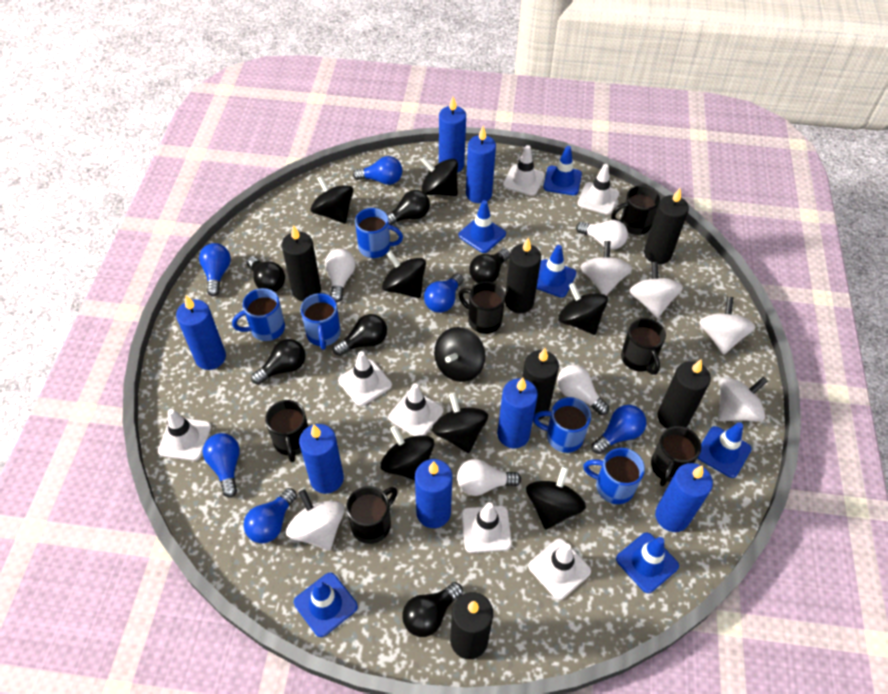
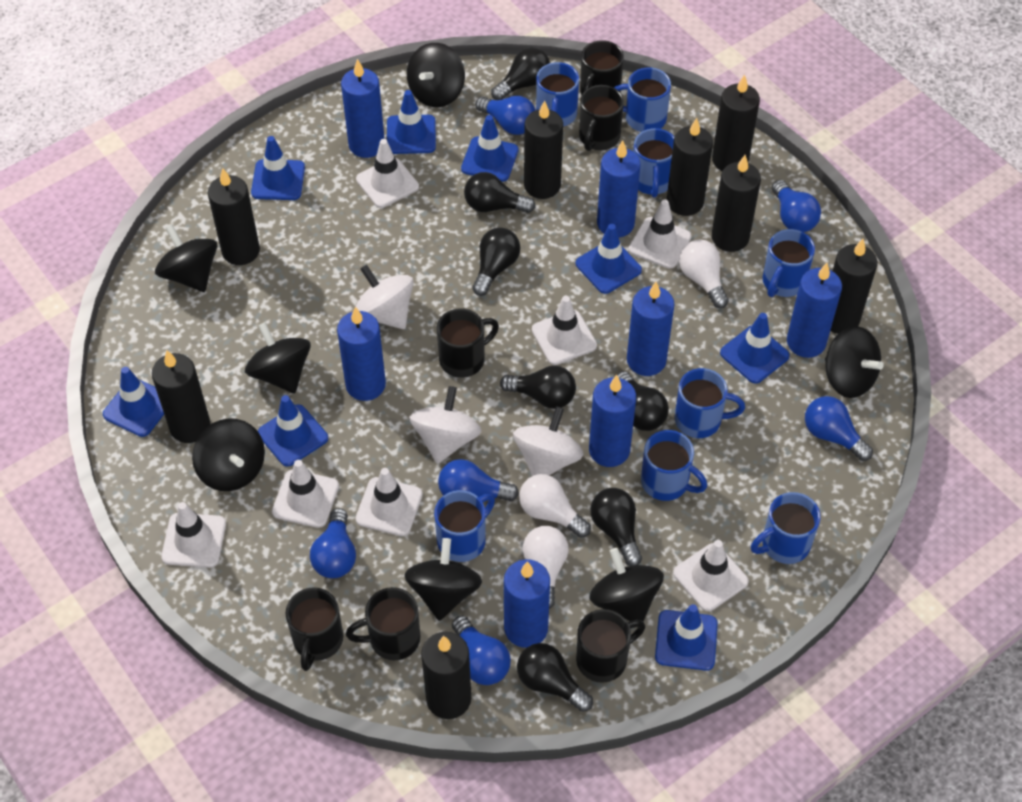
black candle: 6 -> 8
black light bulb: 6 -> 7
black spinning top: 8 -> 7
blue mug: 5 -> 8
blue traffic cone: 6 -> 8
white light bulb: 4 -> 3
white spinning top: 5 -> 3

